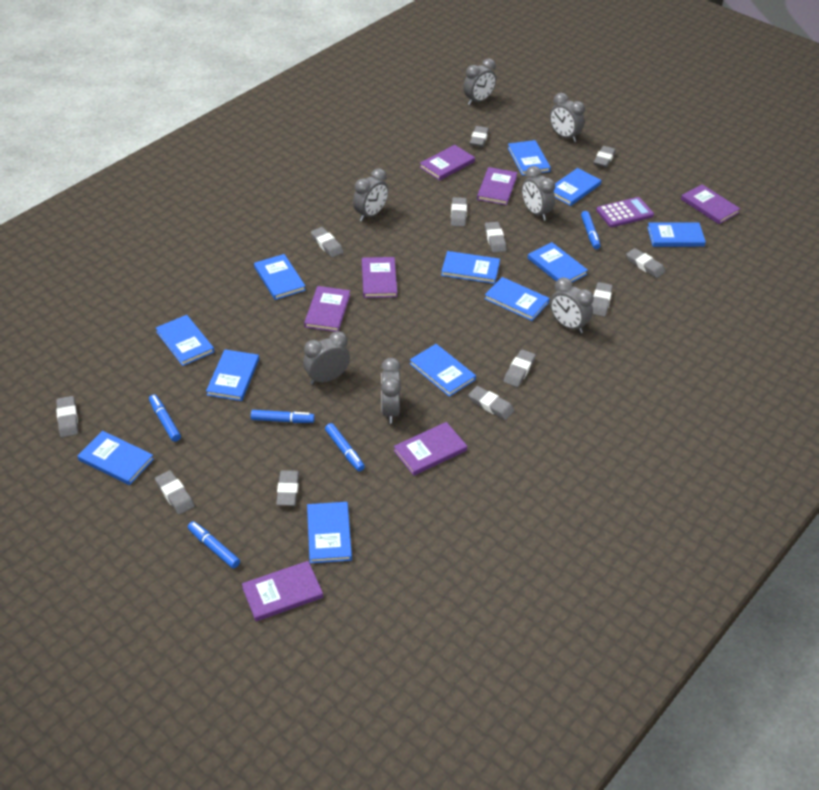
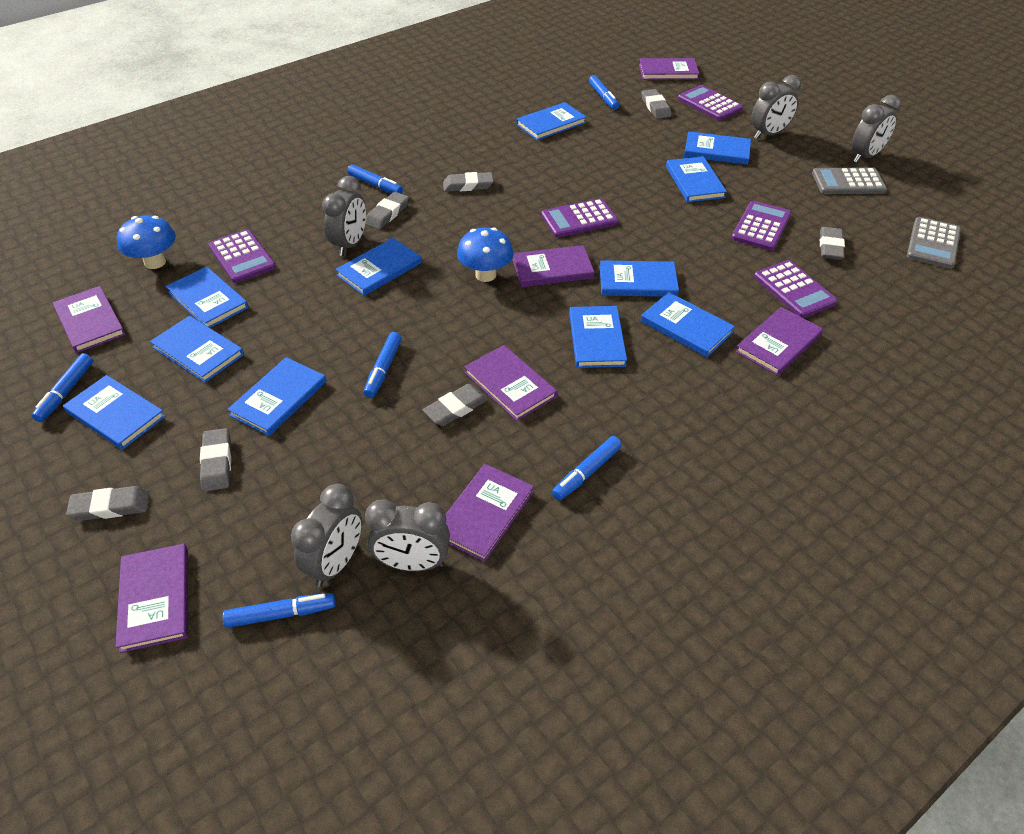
blue book: 12 -> 11
blue marker: 5 -> 6
blue mushroom: 0 -> 2
grey calculator: 0 -> 2
grey clock: 7 -> 5
grey eraser: 12 -> 7
purple calculator: 1 -> 5

